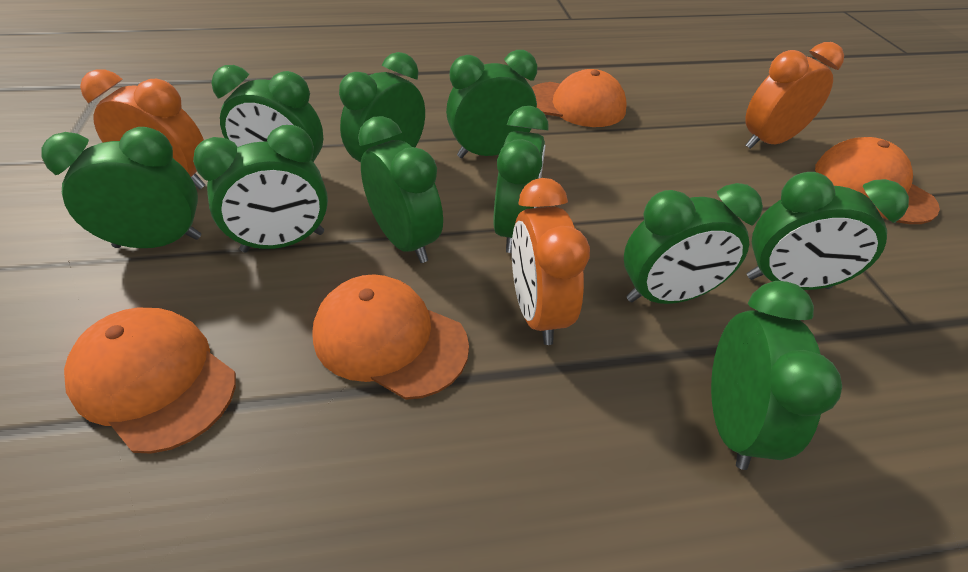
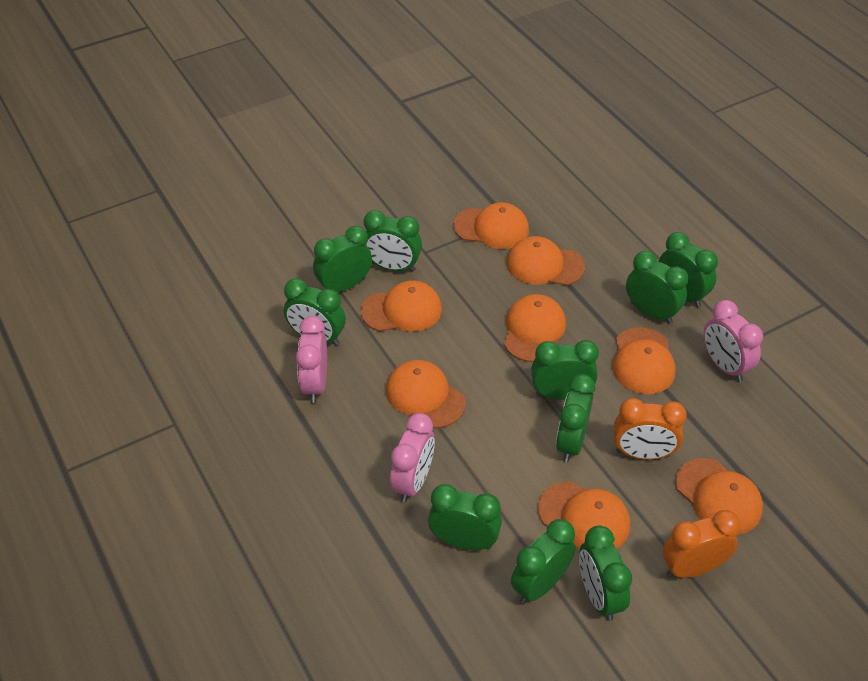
orange cap: 4 -> 8
orange clock: 3 -> 2
pink clock: 0 -> 3

